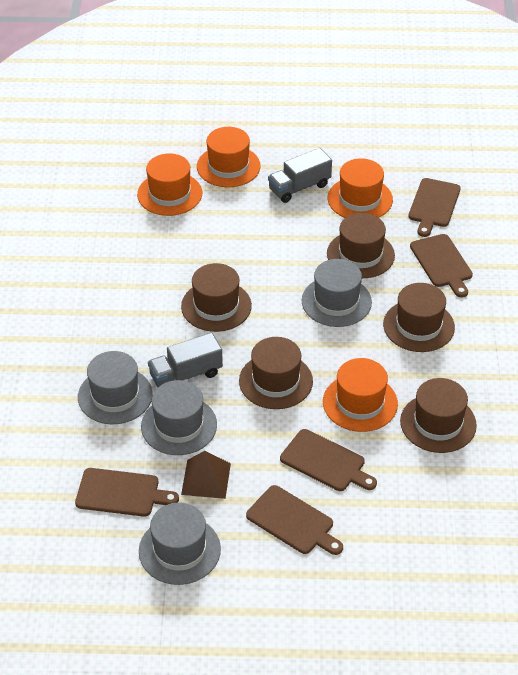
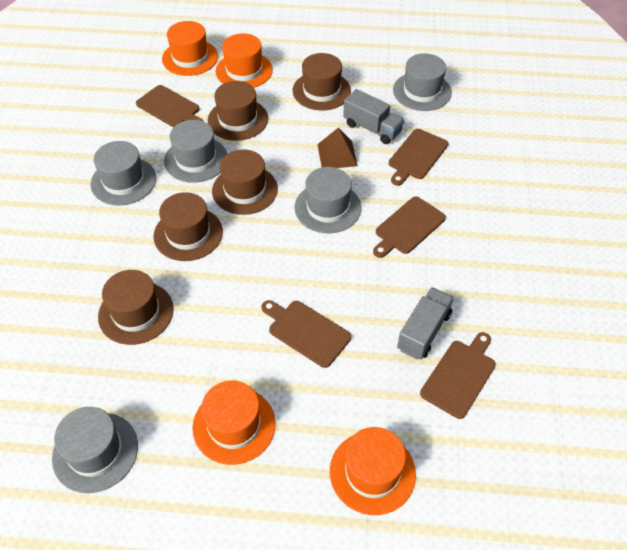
grey hat: 4 -> 5

